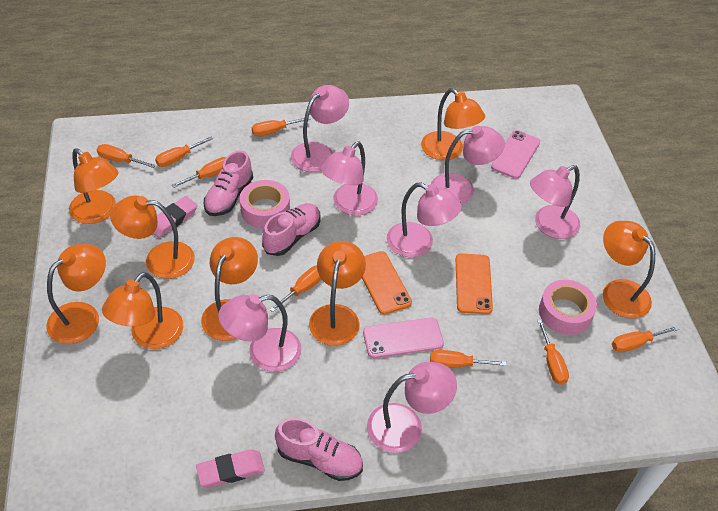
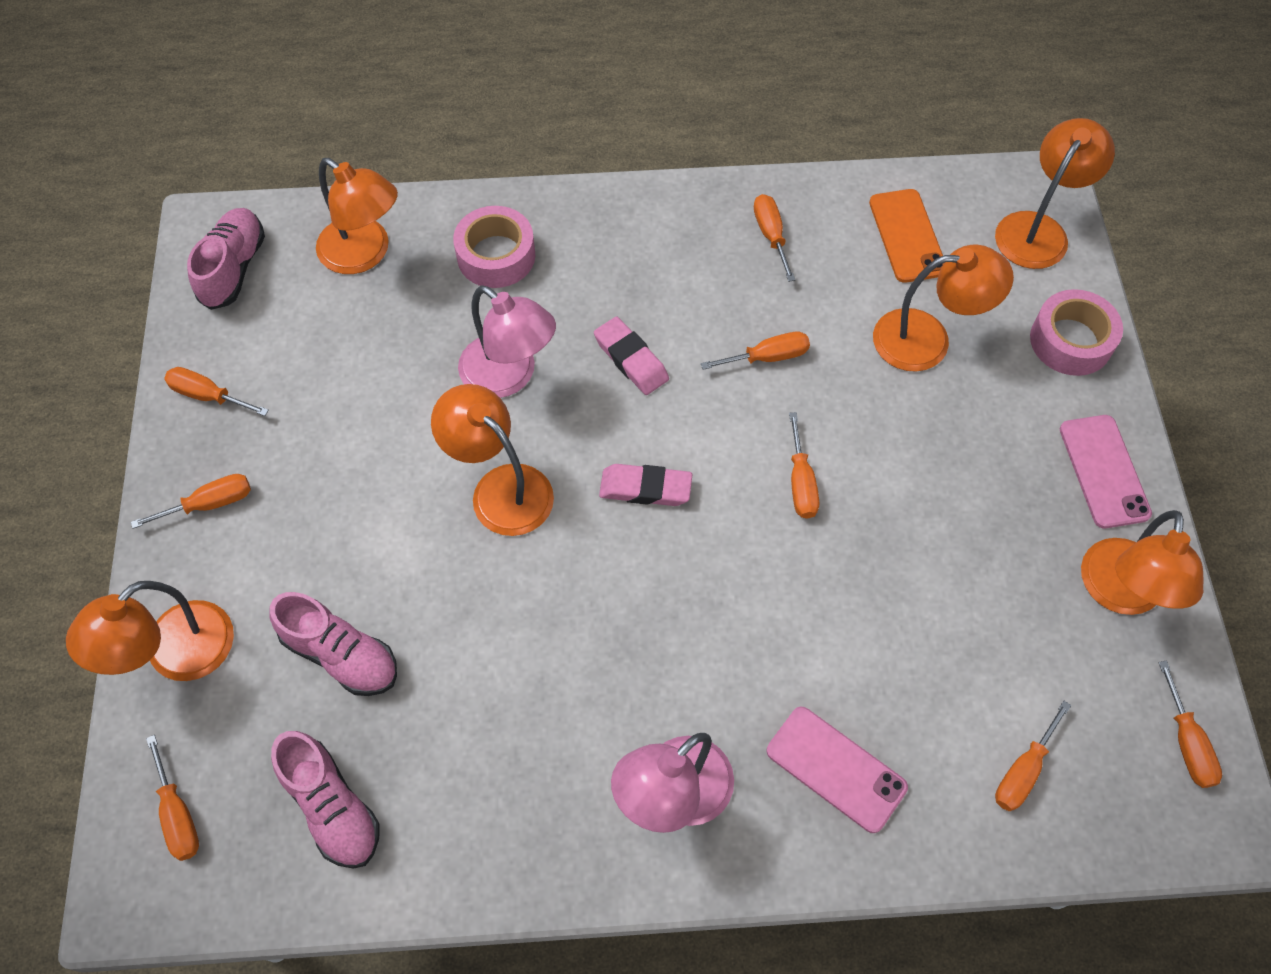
orange lamp: 8 -> 6
orange phone: 2 -> 1
pink lamp: 7 -> 2

